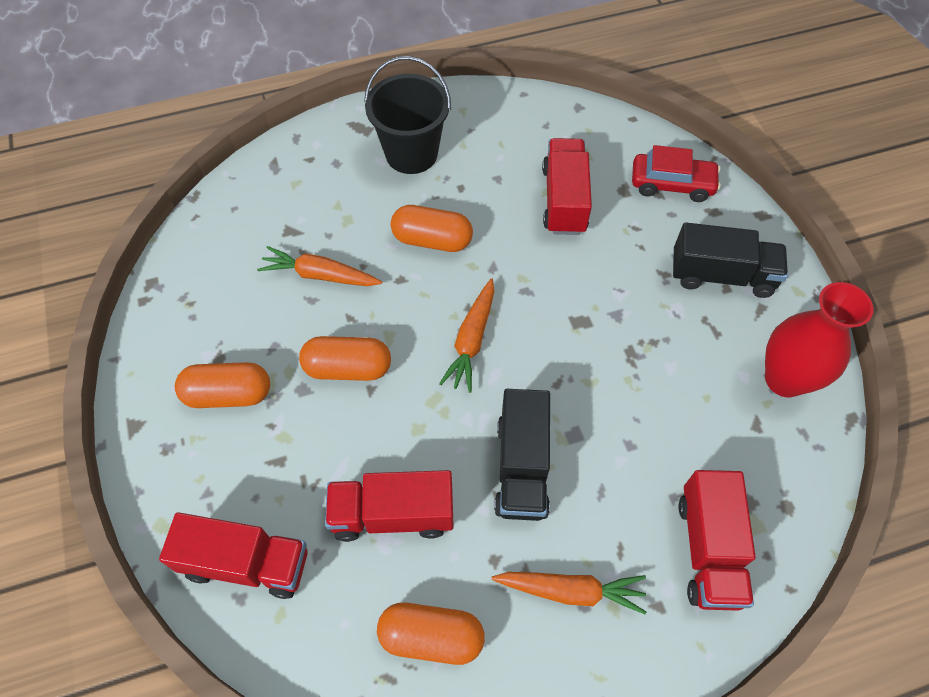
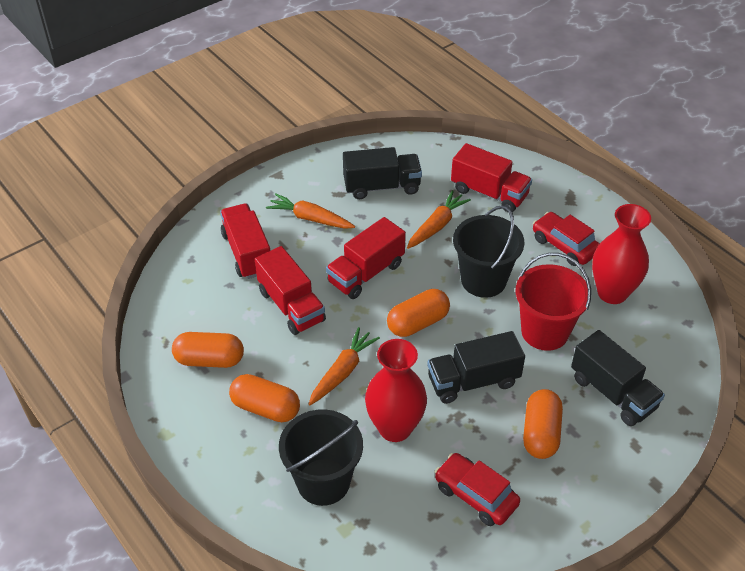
black bucket: 1 -> 2
black truck: 2 -> 3
red bucket: 0 -> 1
red car: 1 -> 2
red vase: 1 -> 2

